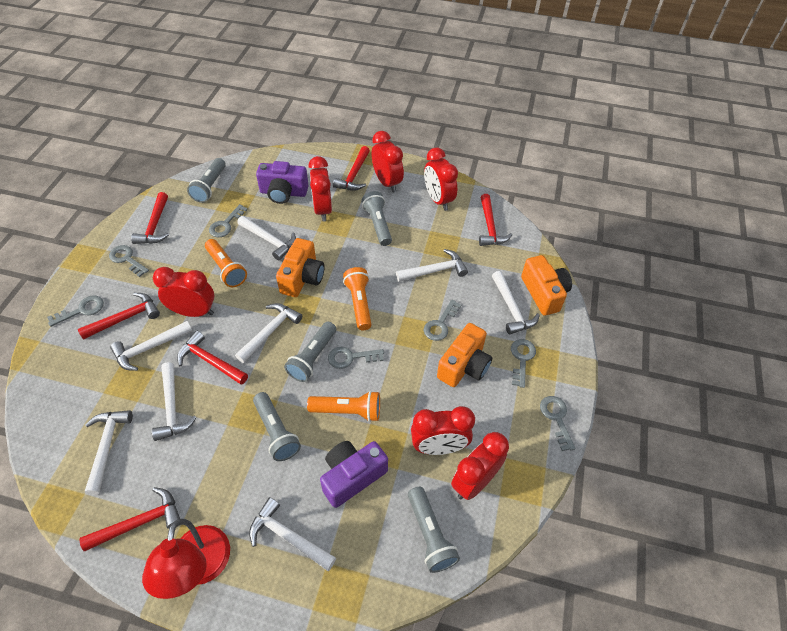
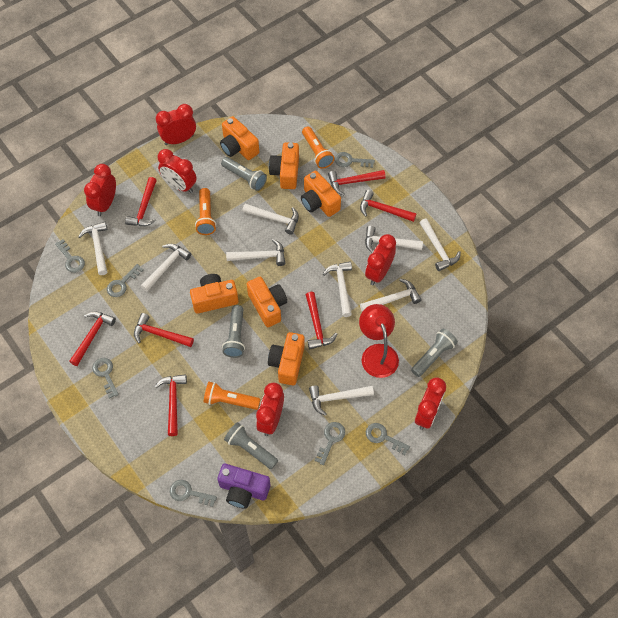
grey flashlight: 5 -> 4
orange camera: 3 -> 6
purple camera: 2 -> 1
red hammer: 6 -> 7
white hammer: 8 -> 9

